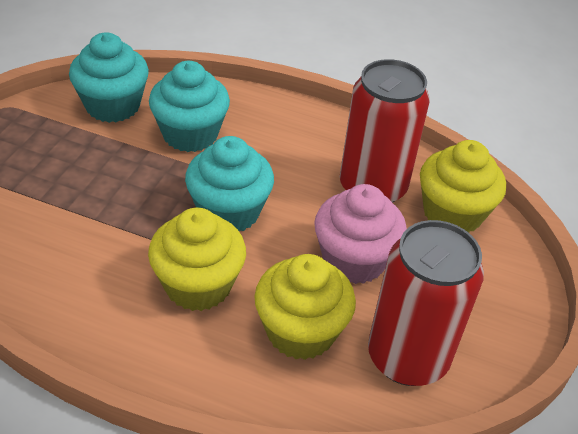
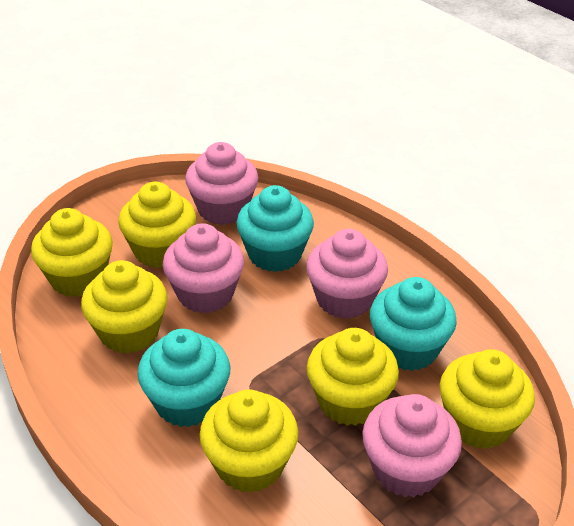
pink cupcake: 1 -> 4
red can: 2 -> 0
yellow cupcake: 3 -> 6

